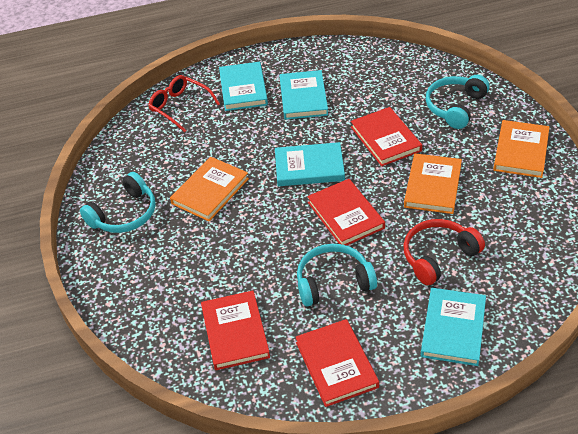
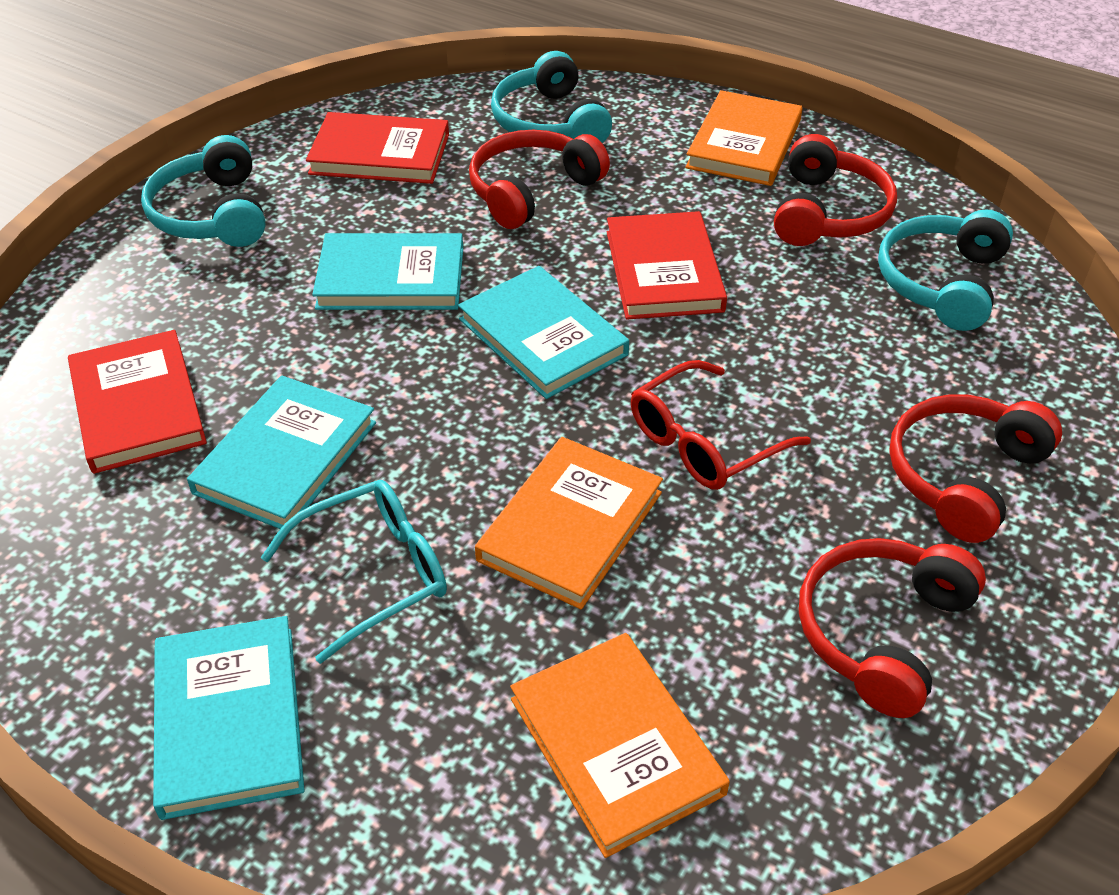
red book: 4 -> 3
red headphones: 1 -> 4
turquoise glasses: 0 -> 1

